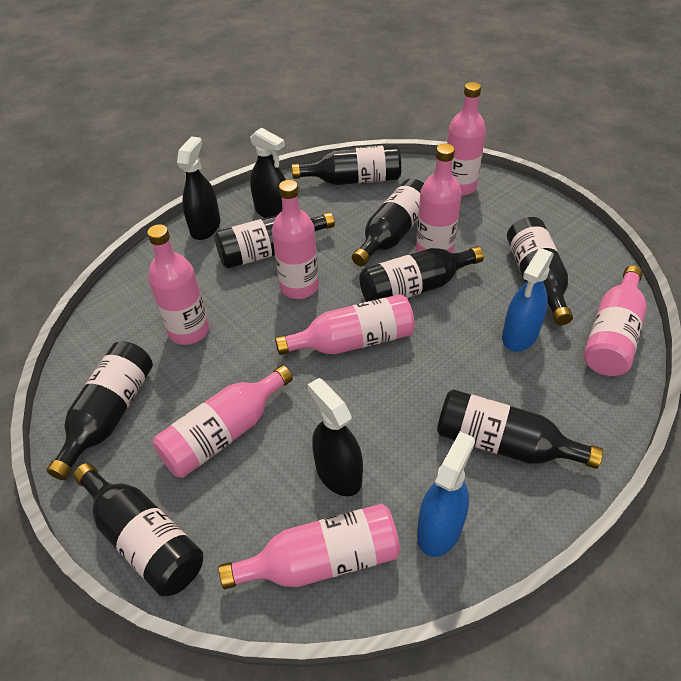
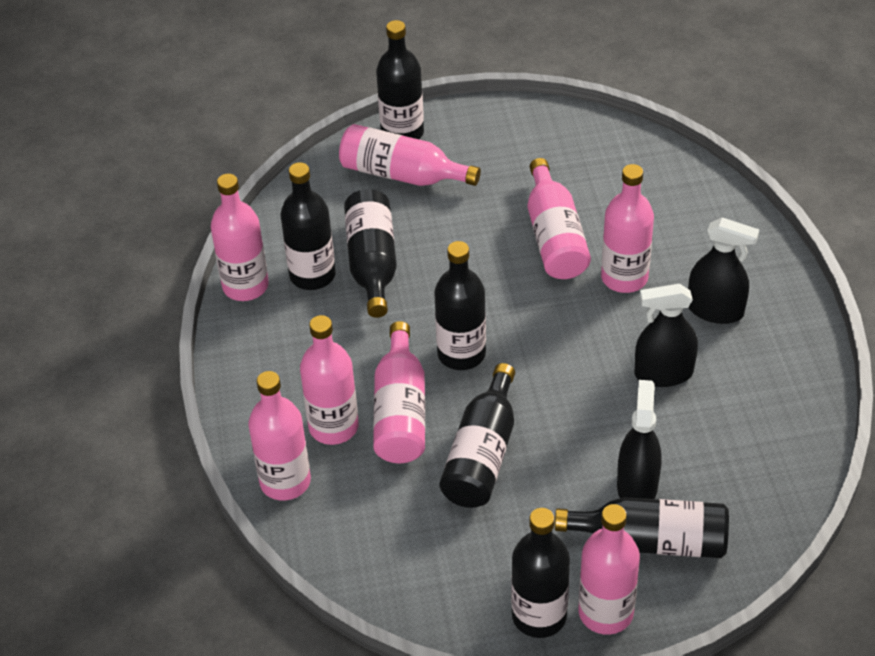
black bottle: 8 -> 7
blue spray bottle: 2 -> 0

